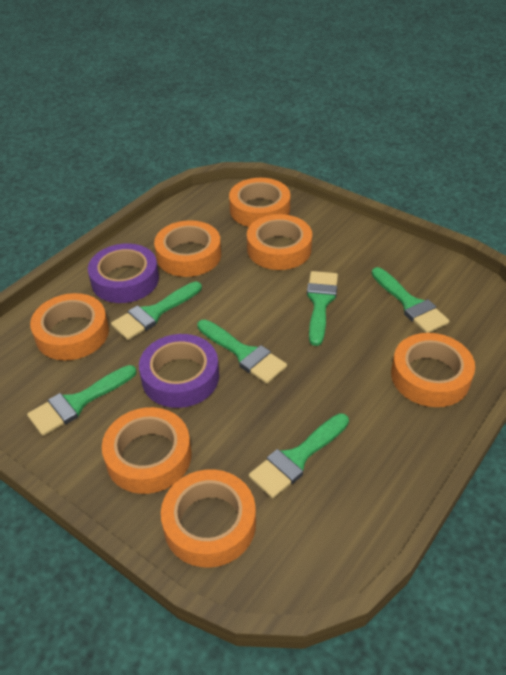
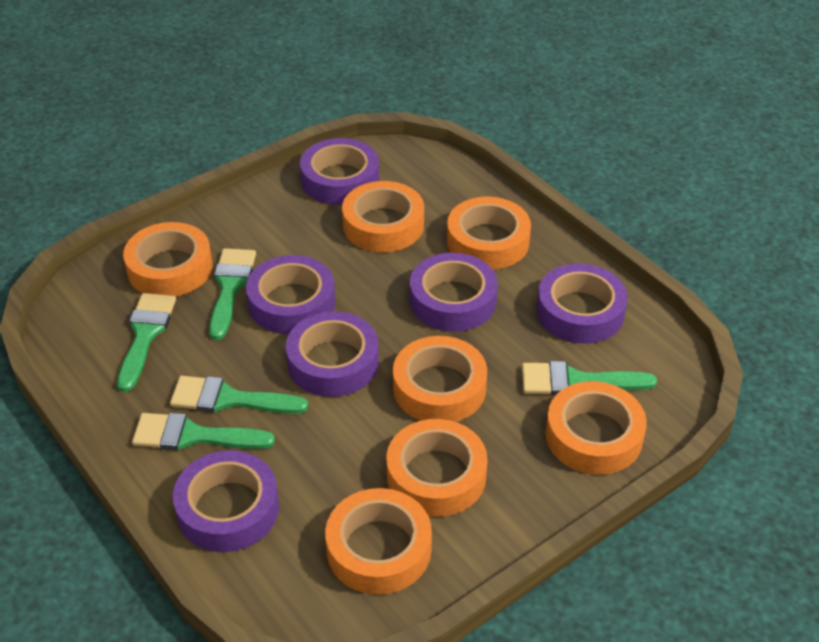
green brush: 6 -> 5
purple tape: 2 -> 6

